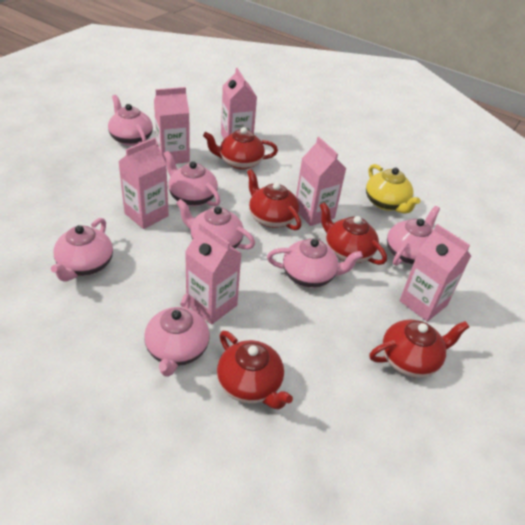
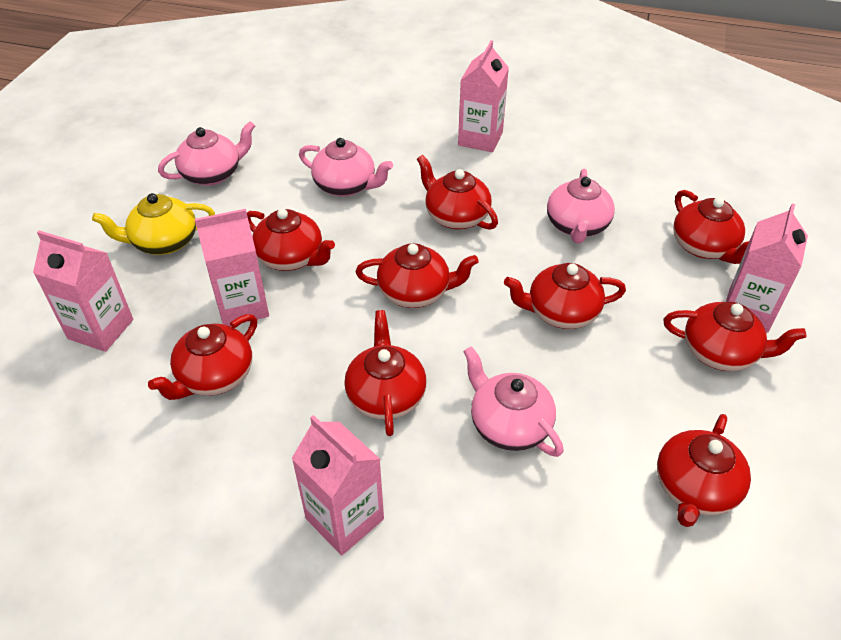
pink carton: 6 -> 5
pink teapot: 7 -> 4
red teapot: 5 -> 9

